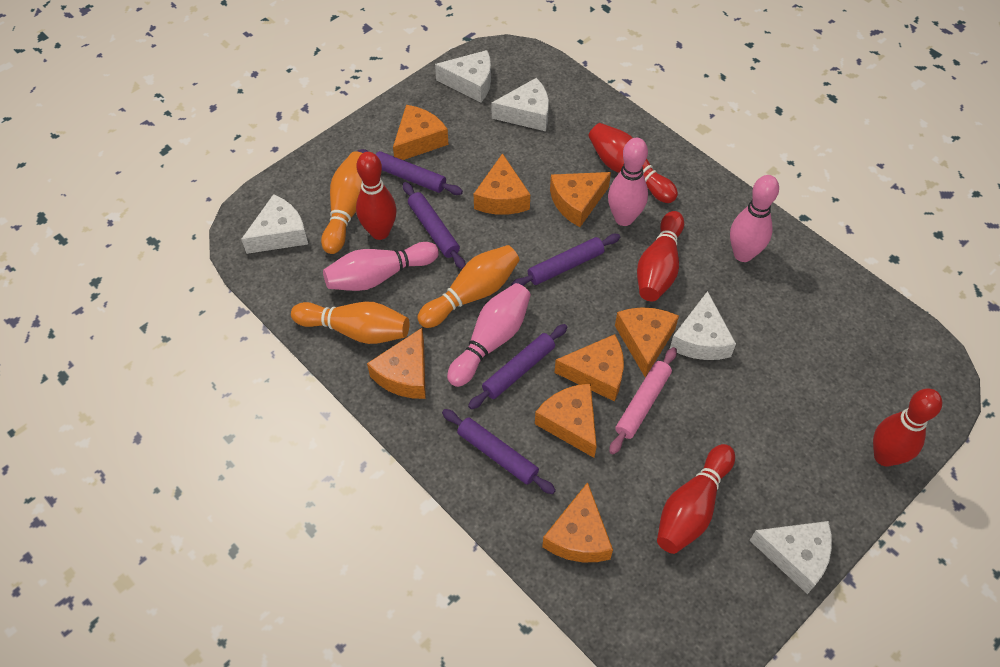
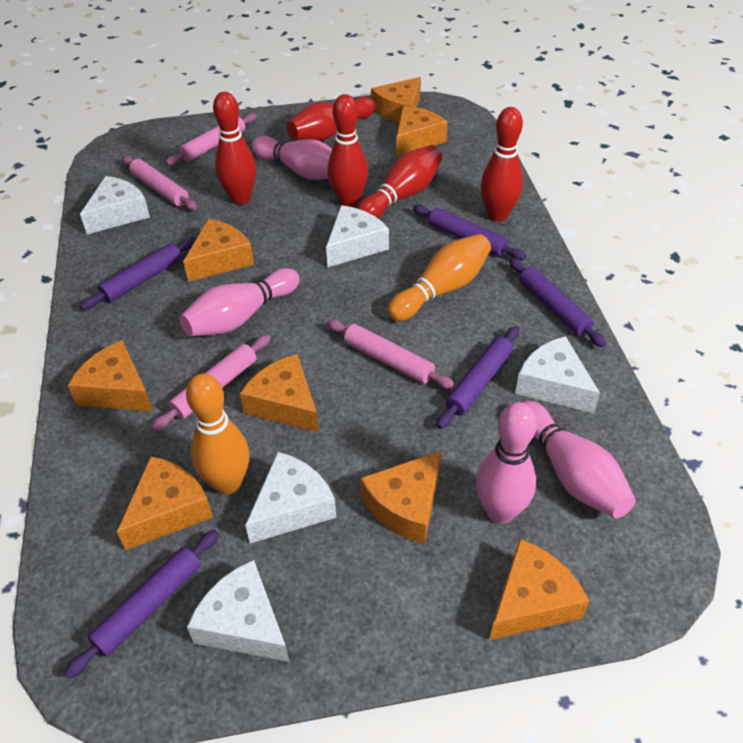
orange bowling pin: 3 -> 2
pink rolling pin: 1 -> 4

